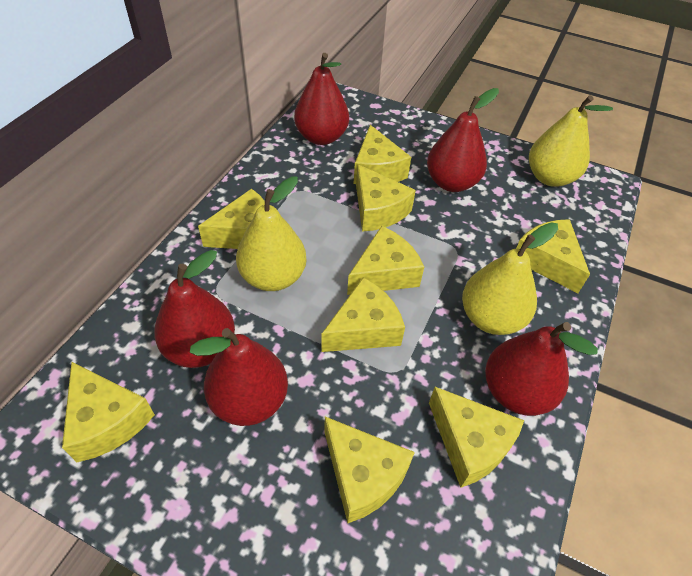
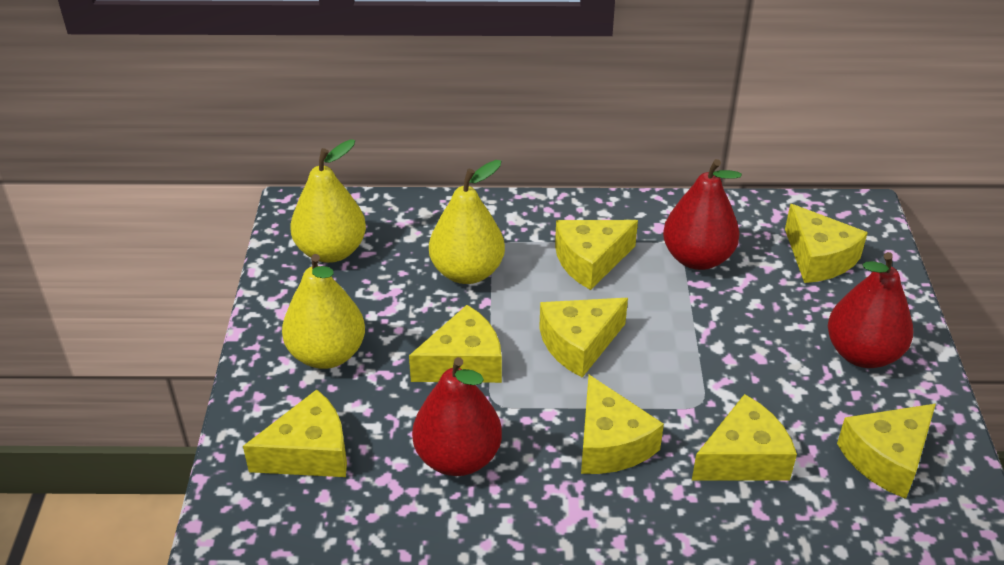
red pear: 5 -> 3
yellow cheese: 9 -> 8

